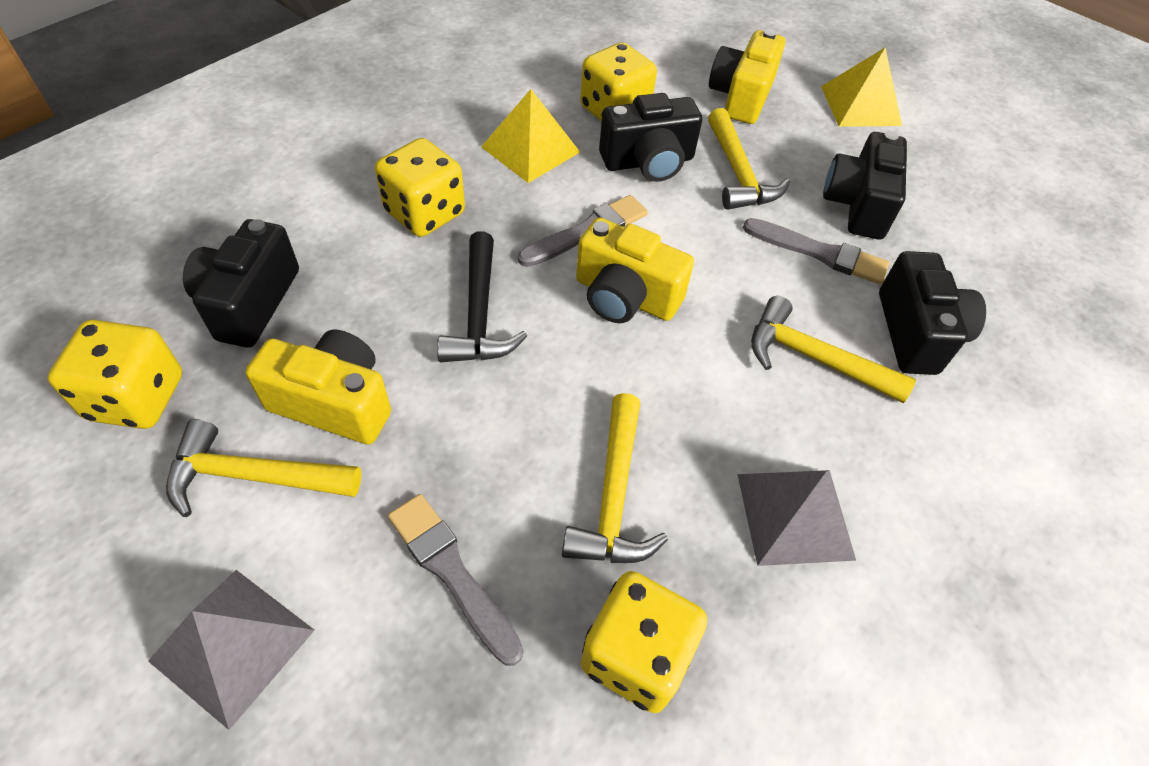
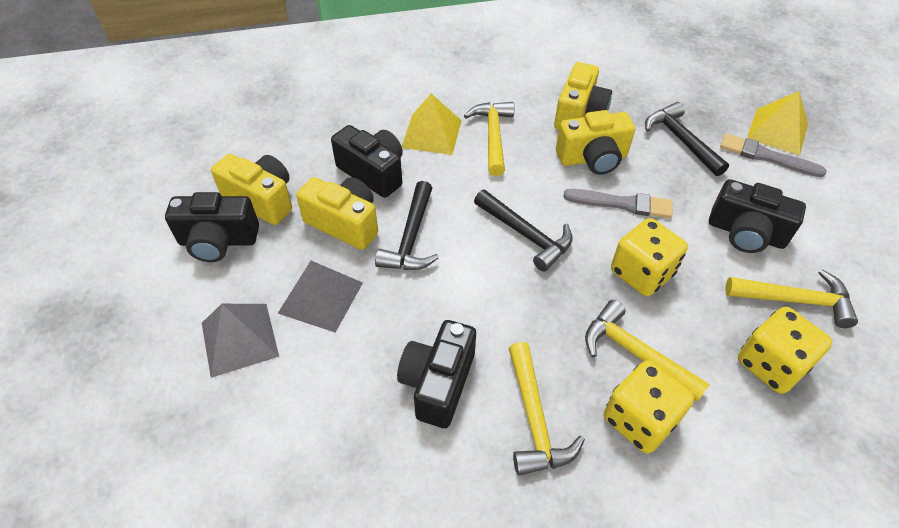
black hammer: 1 -> 3
grey brush: 3 -> 2
yellow camera: 3 -> 4
yellow dice: 4 -> 3

